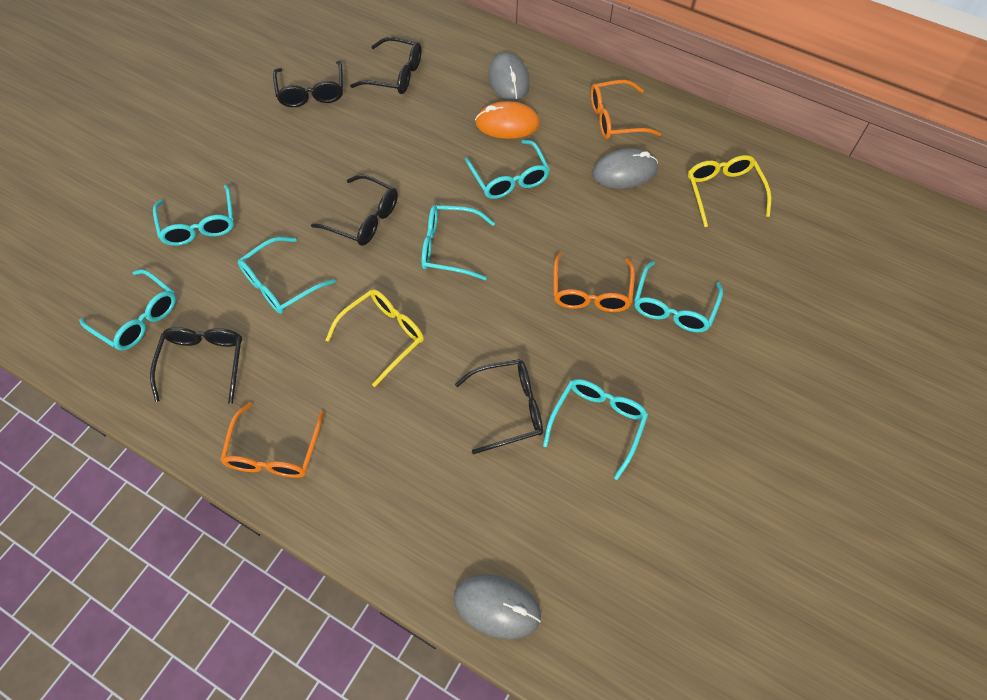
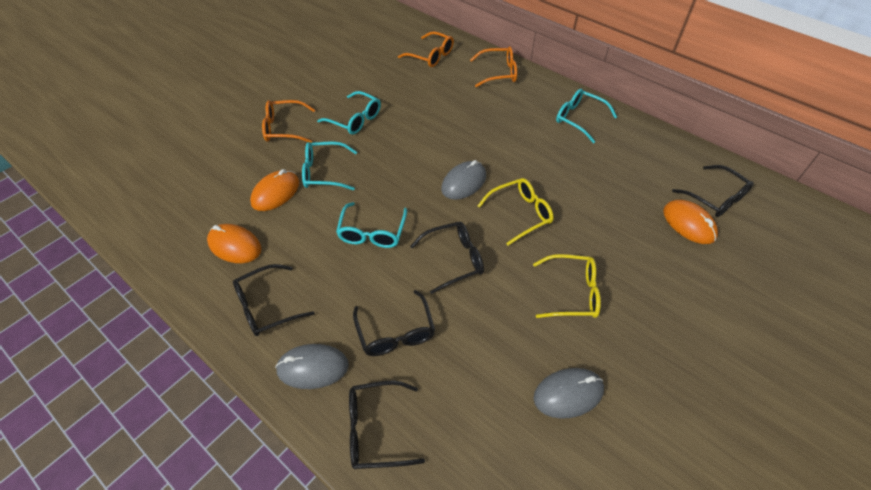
orange mouse: 1 -> 3
turquoise glasses: 7 -> 4

